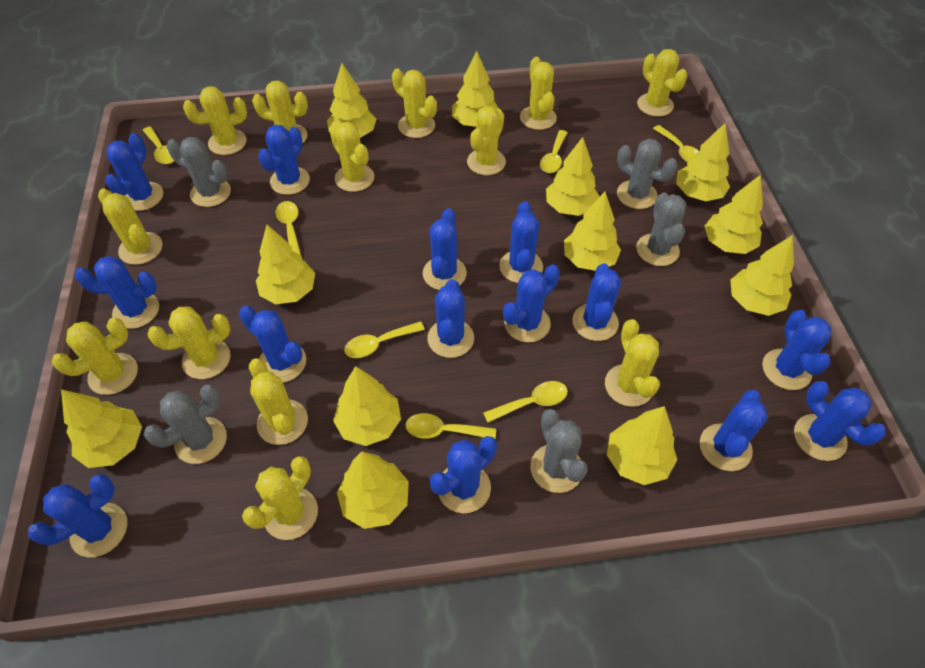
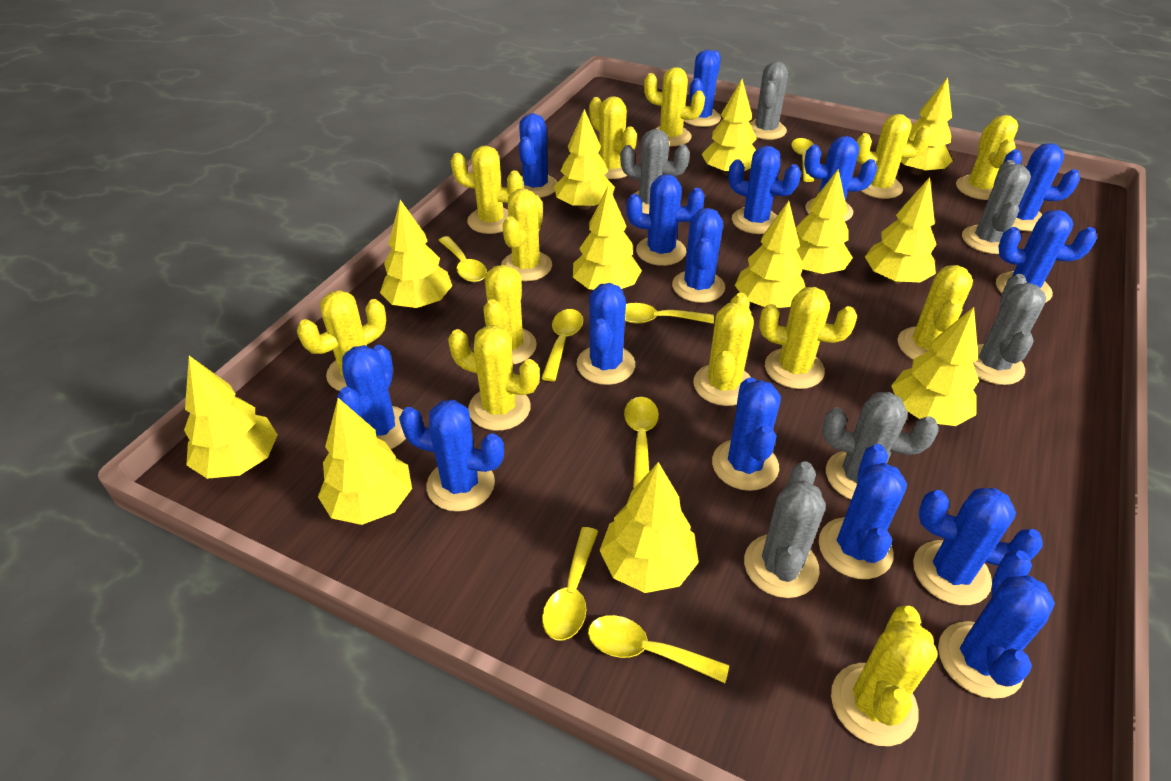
blue cactus: 14 -> 15
grey cactus: 5 -> 6

